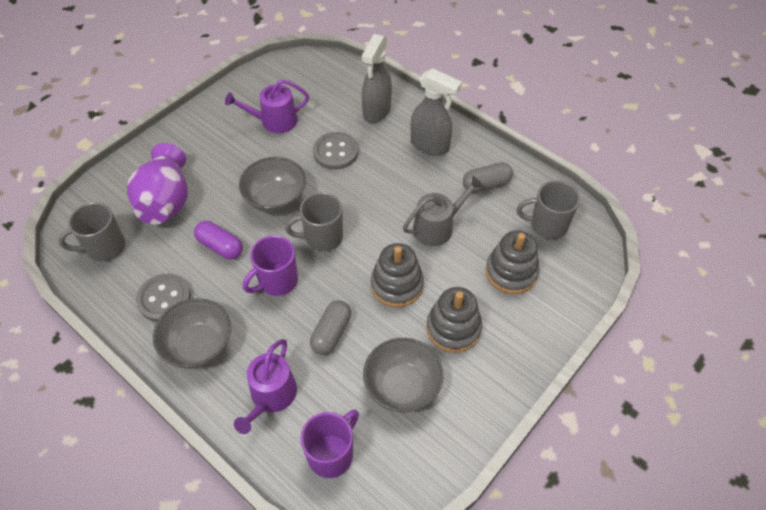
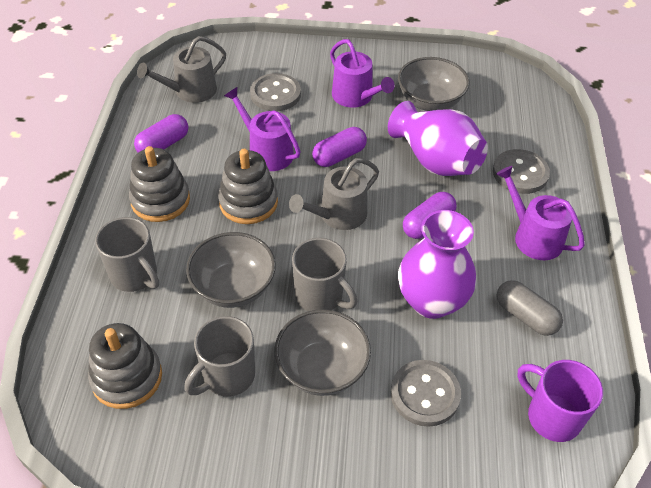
grey button: 2 -> 3
grey capsule: 2 -> 1
grey spray bottle: 2 -> 0
grey watering can: 1 -> 2
purple capsule: 1 -> 3
purple mug: 2 -> 1
purple vase: 1 -> 2
purple watering can: 2 -> 3

